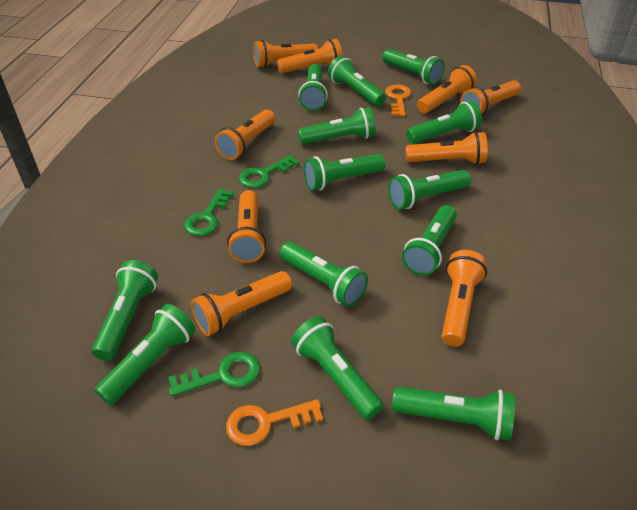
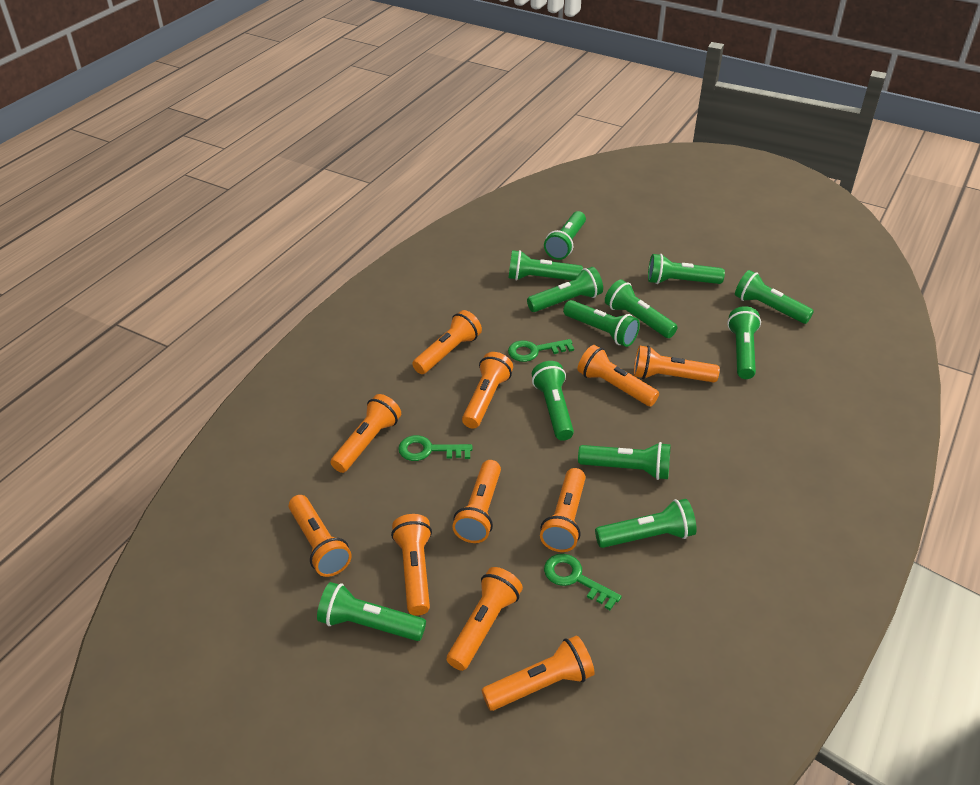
green flashlight: 13 -> 12
orange flashlight: 9 -> 11
orange key: 2 -> 0

